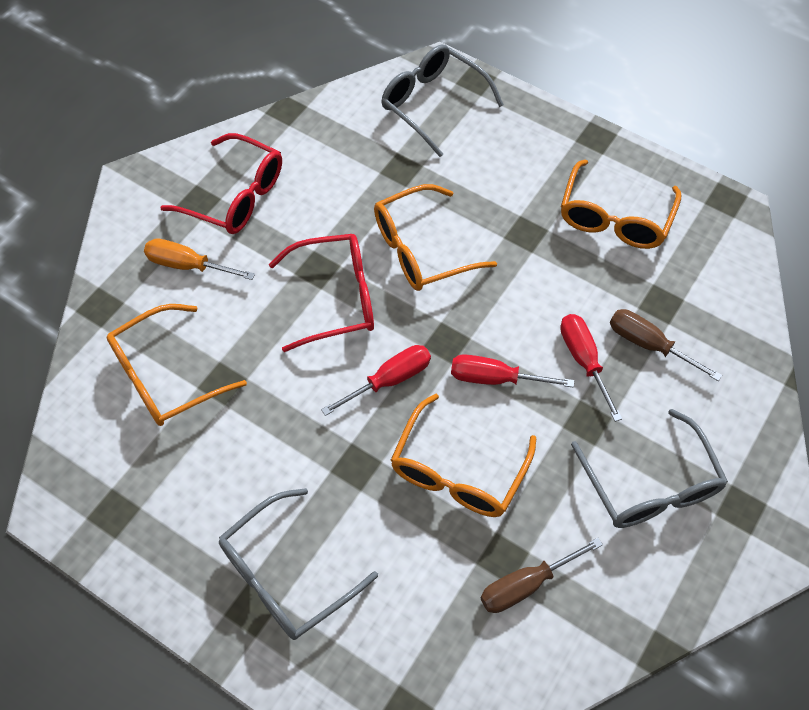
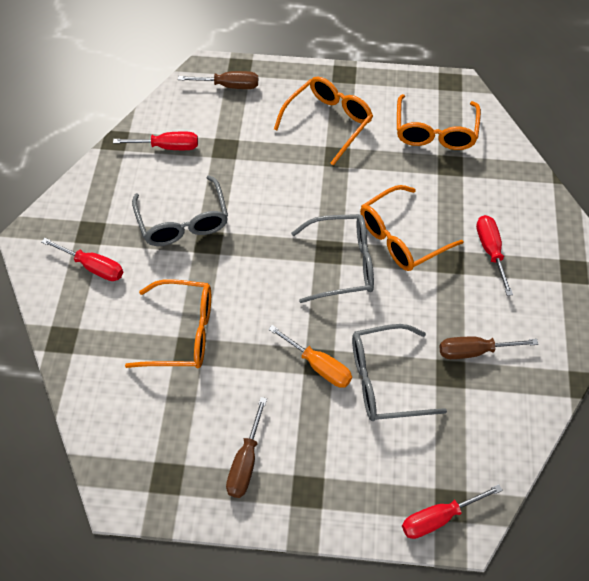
brown screwdriver: 2 -> 3
red glasses: 2 -> 0
red screwdriver: 3 -> 4

